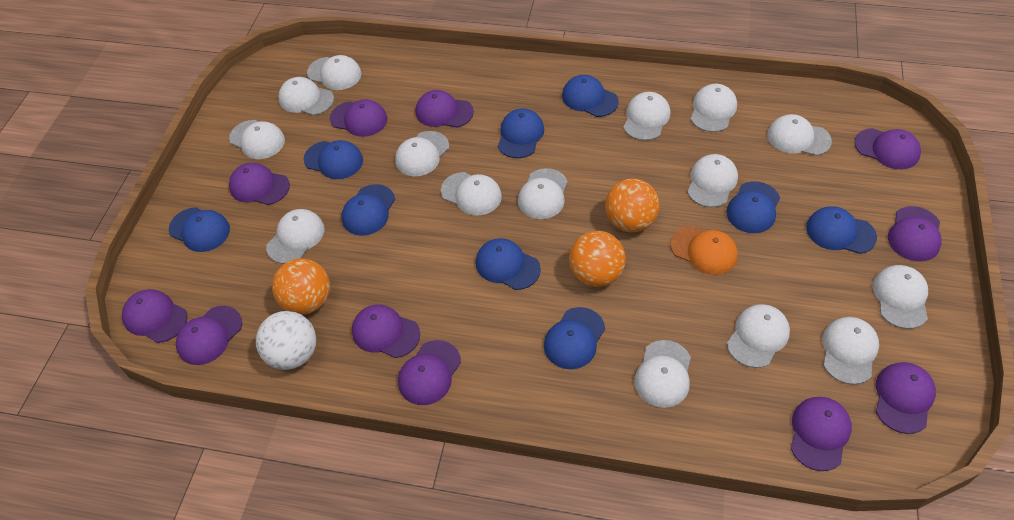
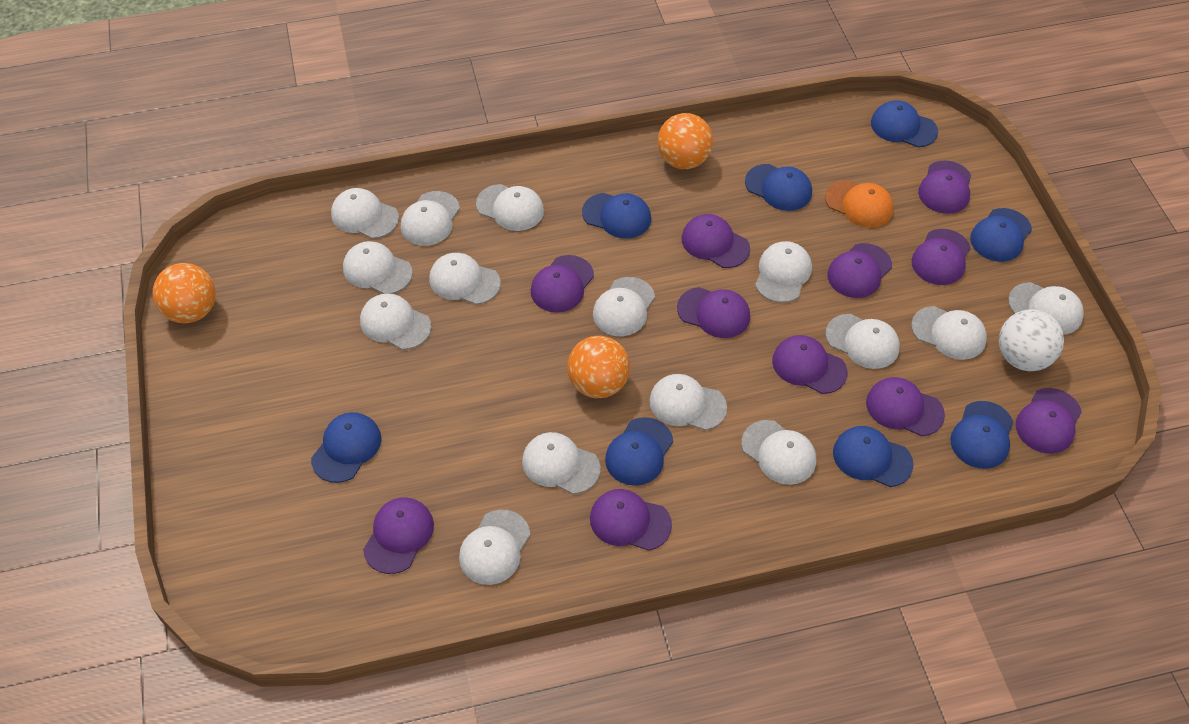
blue cap: 9 -> 8

